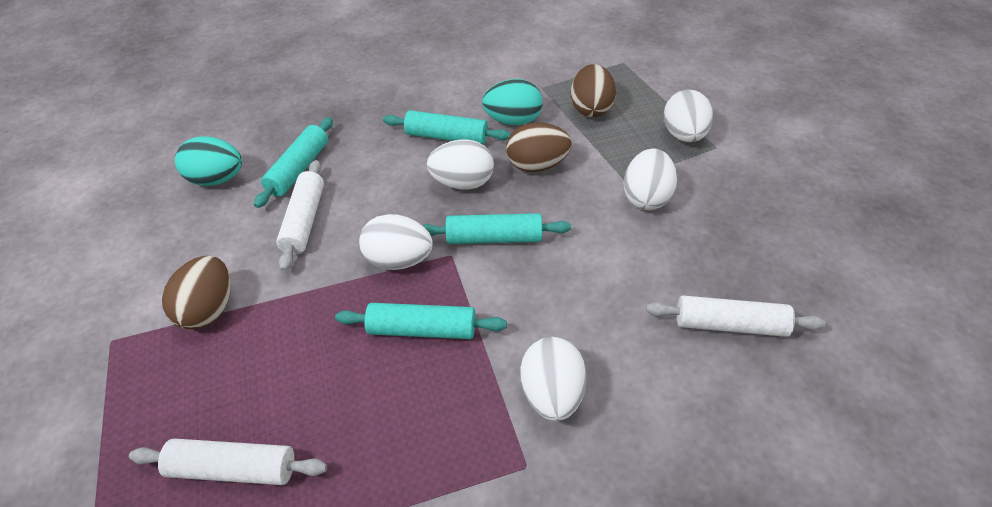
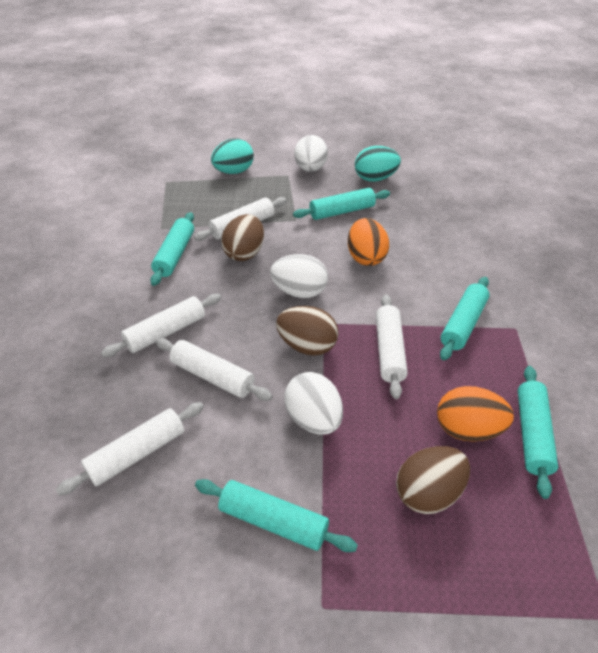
orange egg: 0 -> 2
turquoise rolling pin: 4 -> 5
white egg: 5 -> 3
white rolling pin: 3 -> 5

